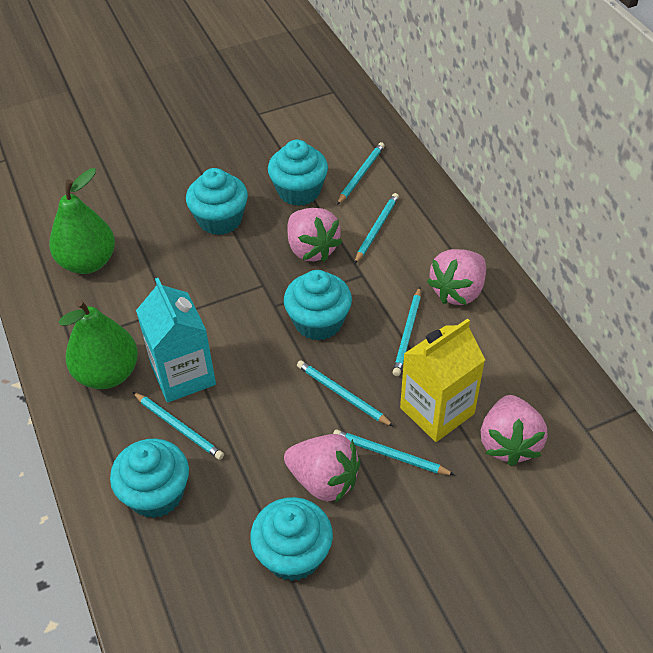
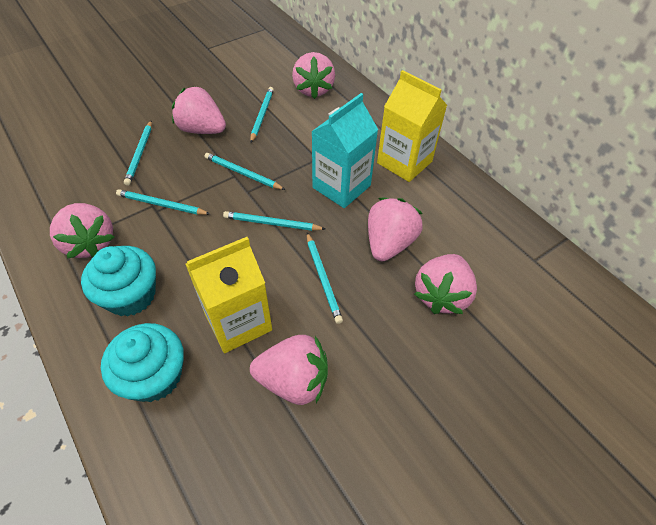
green pear: 2 -> 0
pink strawberry: 4 -> 6
turquoise cupcake: 5 -> 2
yellow carton: 1 -> 2

